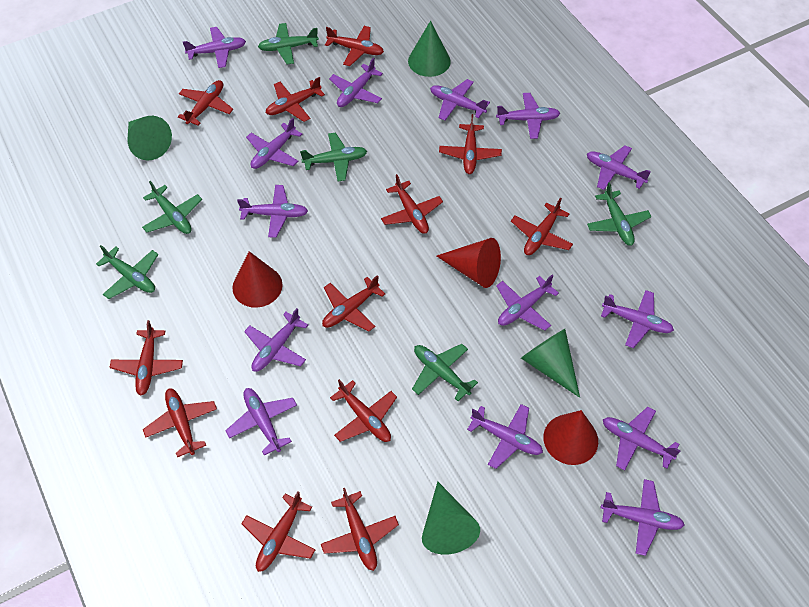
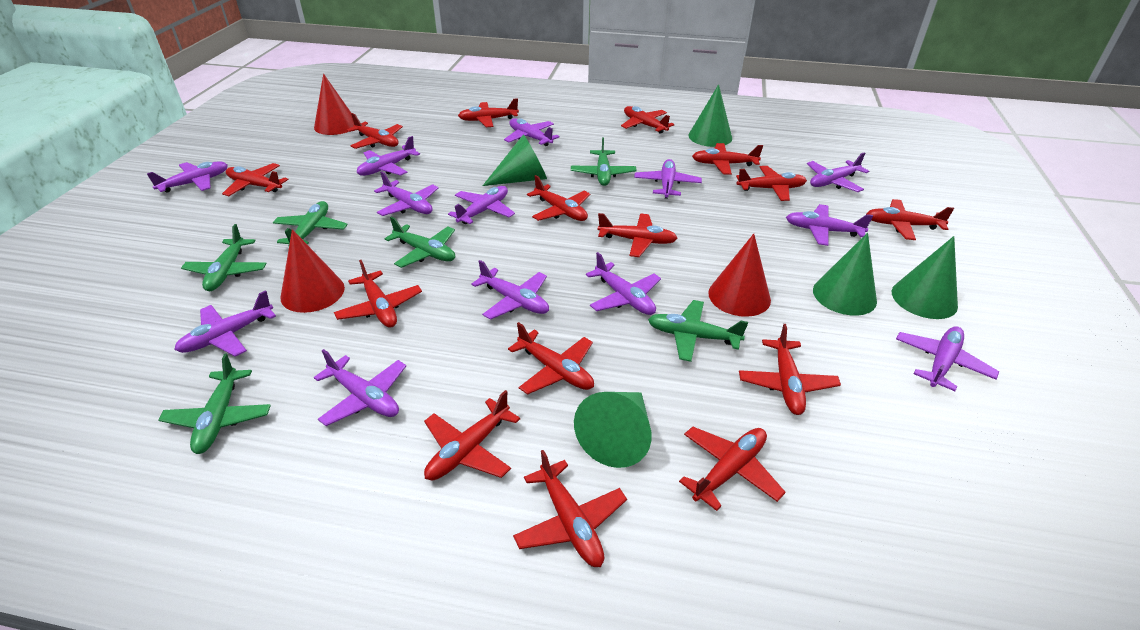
green cone: 4 -> 5
purple plane: 14 -> 13
red plane: 12 -> 15

